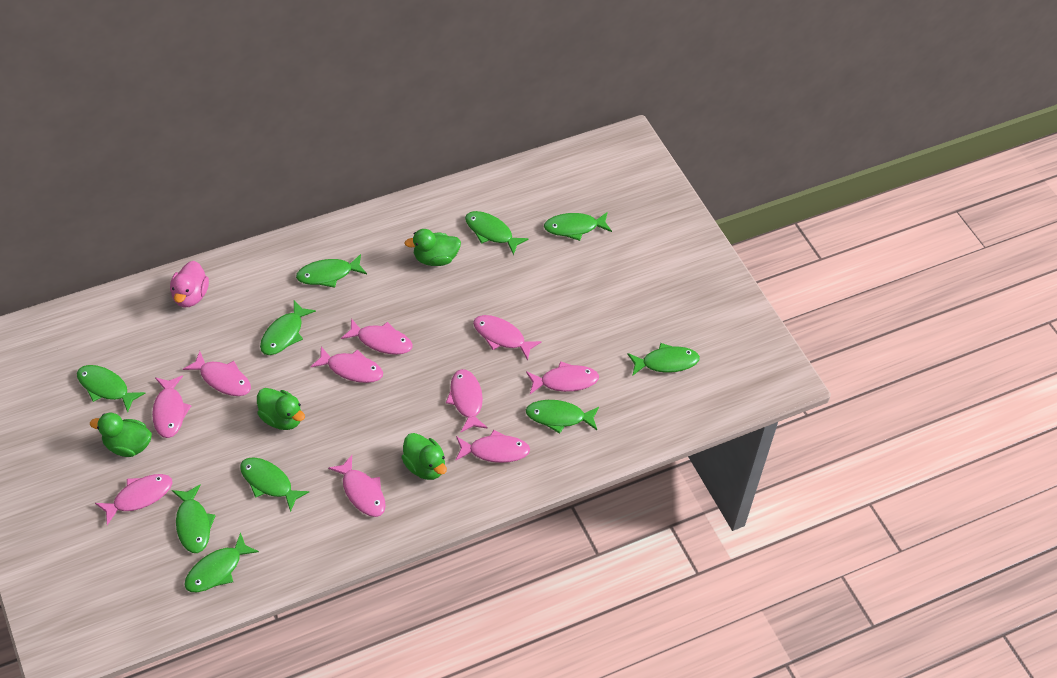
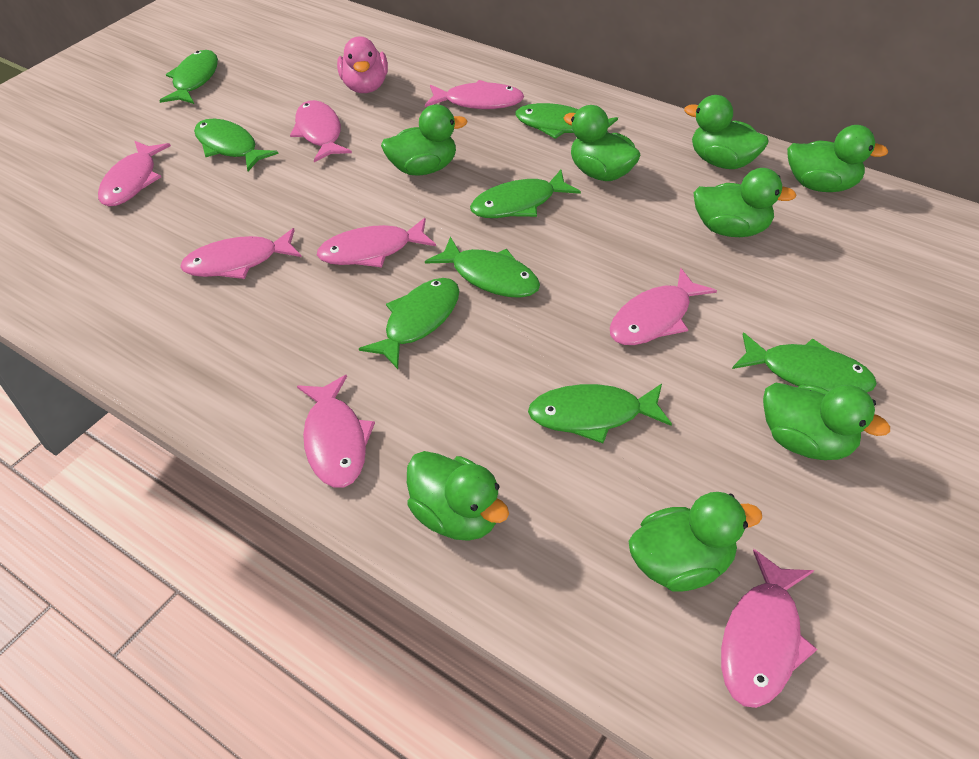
green duck: 4 -> 8
green fish: 10 -> 8
pink fish: 10 -> 8

